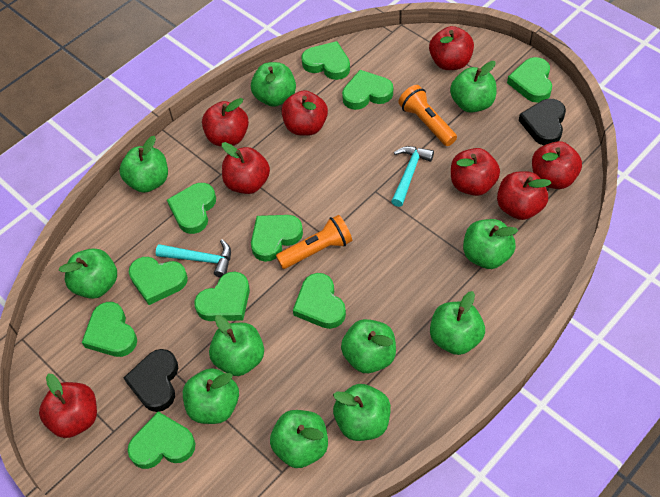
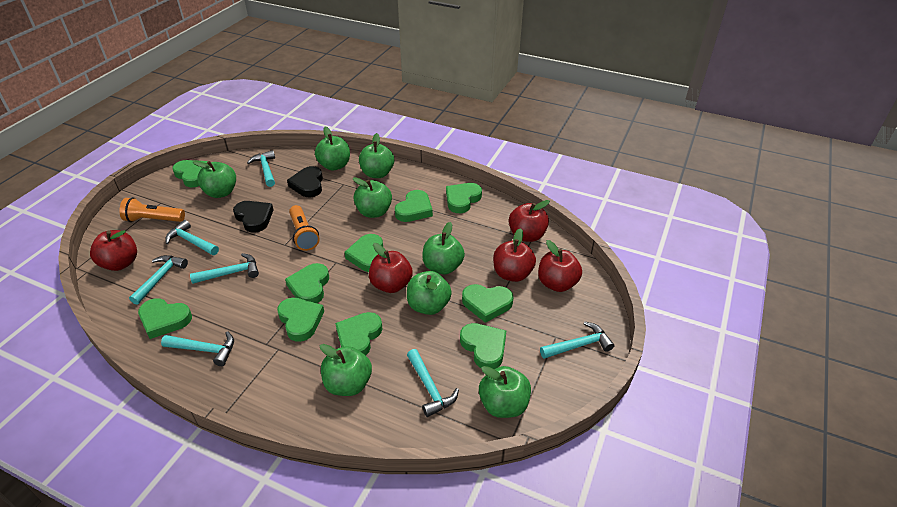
green apple: 11 -> 8
red apple: 8 -> 5
turquoise hammer: 2 -> 7

